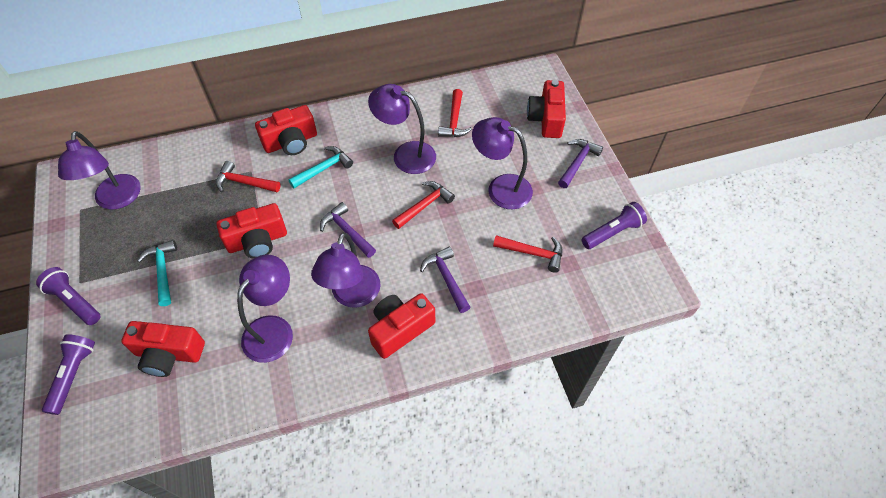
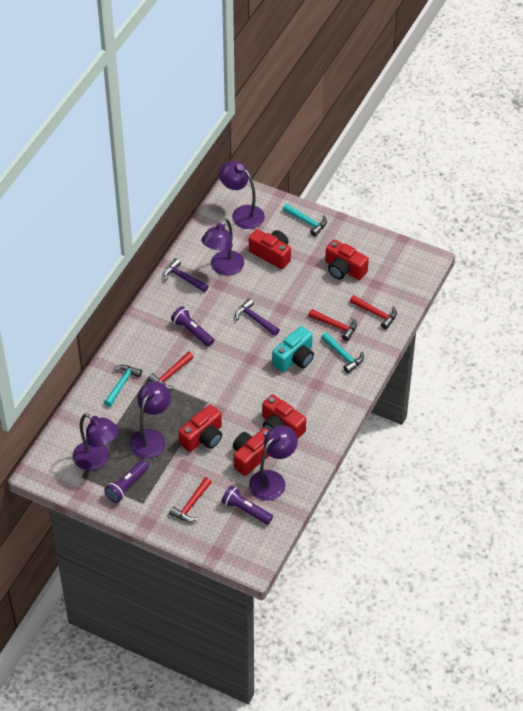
purple hammer: 3 -> 2
turquoise camera: 0 -> 1
turquoise hammer: 2 -> 3

